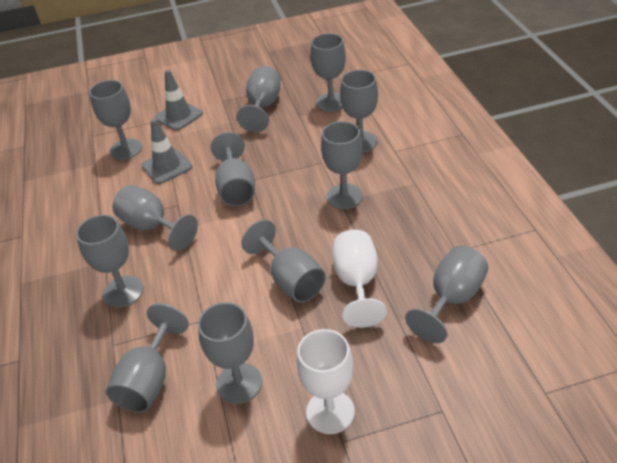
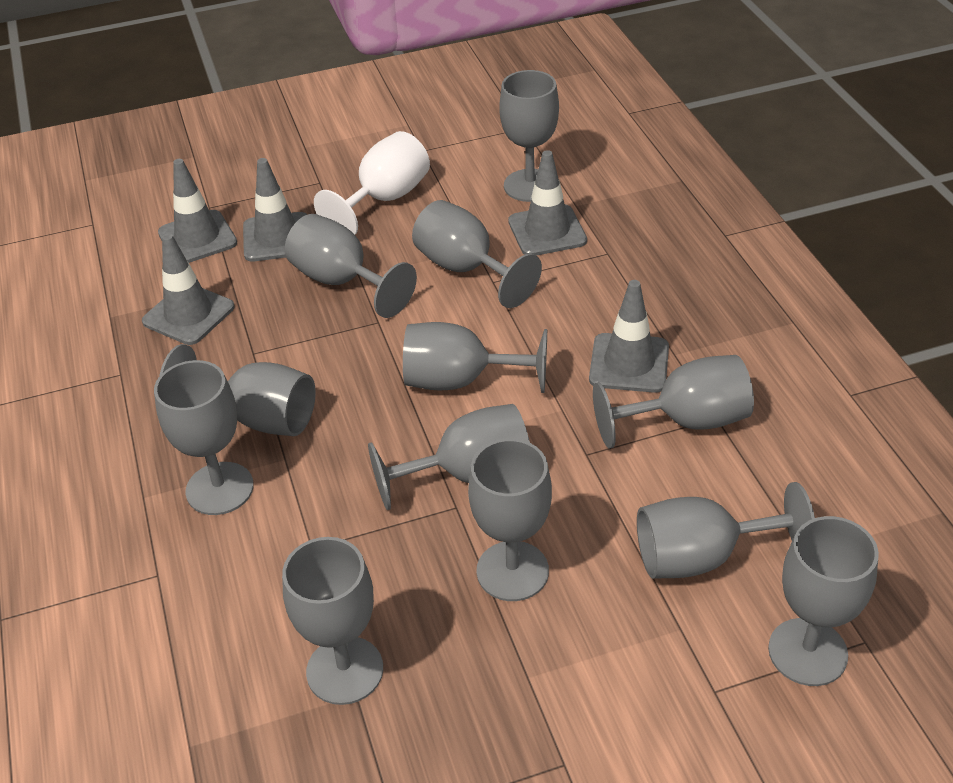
grey traffic cone: 2 -> 5
white goblet: 2 -> 1

